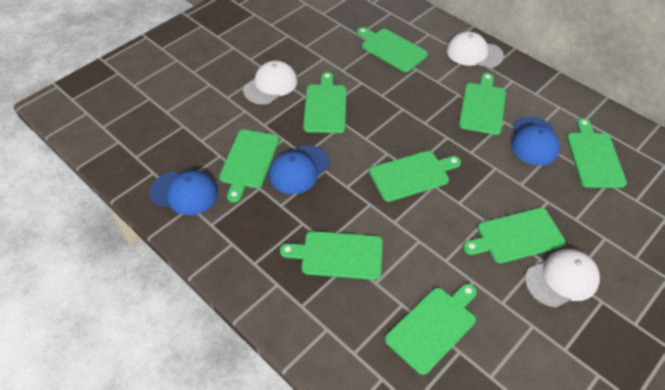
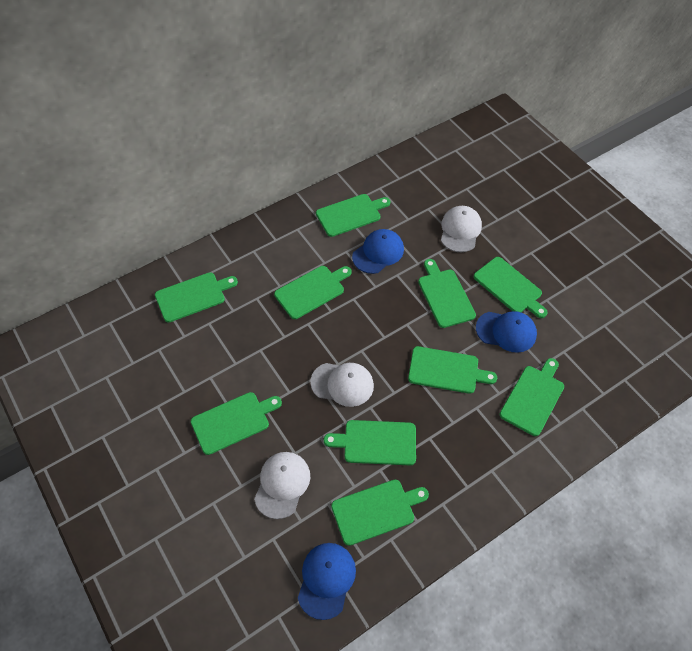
green cutting board: 9 -> 10

